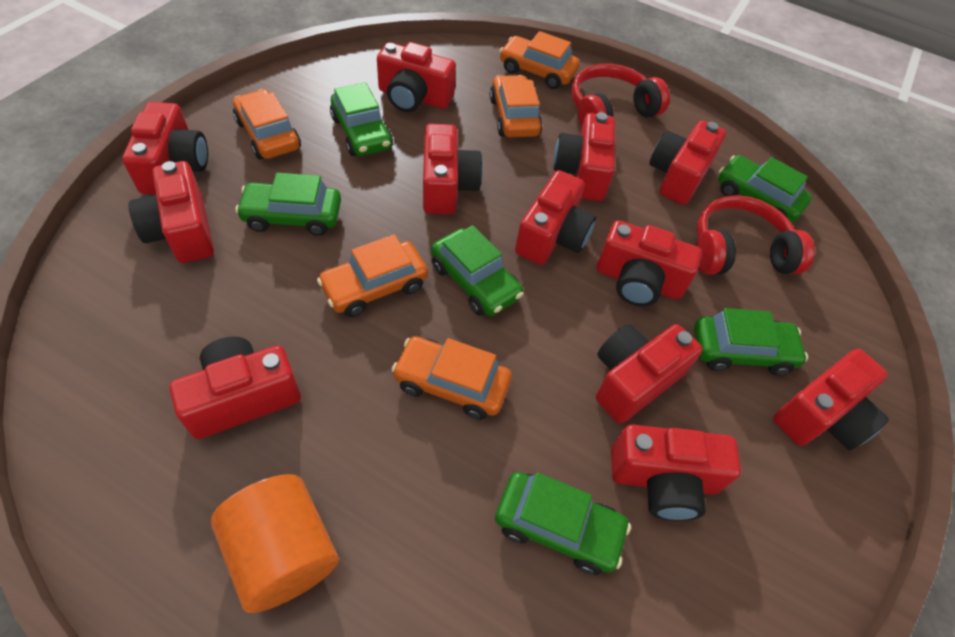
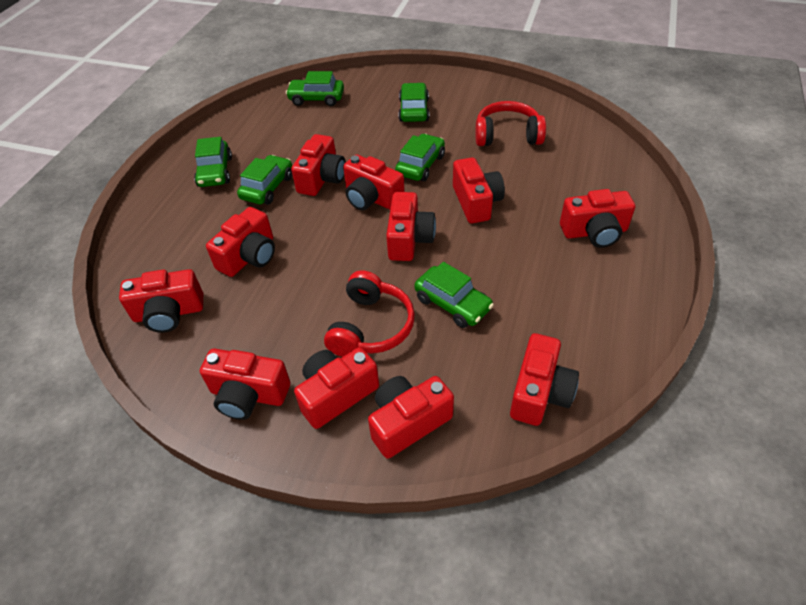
orange car: 5 -> 0
orange cylinder: 1 -> 0
red camera: 12 -> 11

